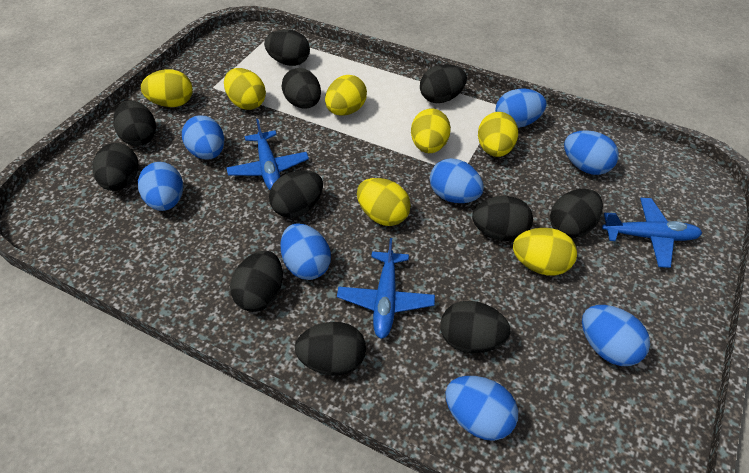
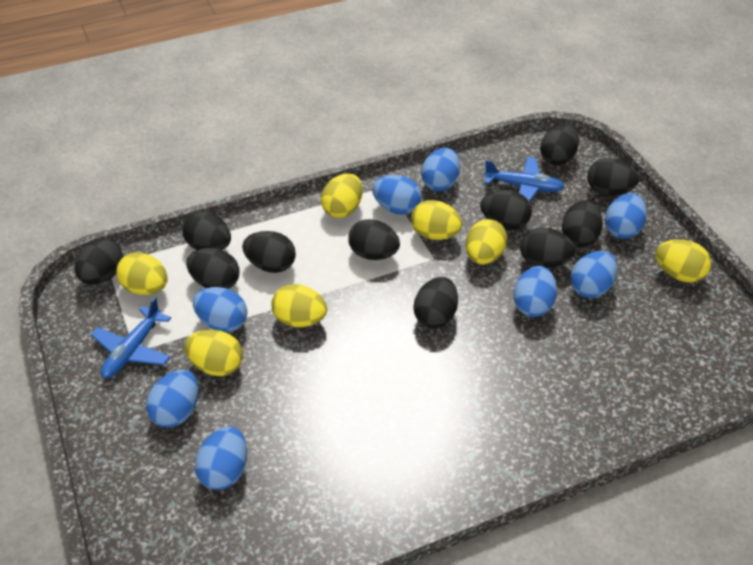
blue plane: 3 -> 2

